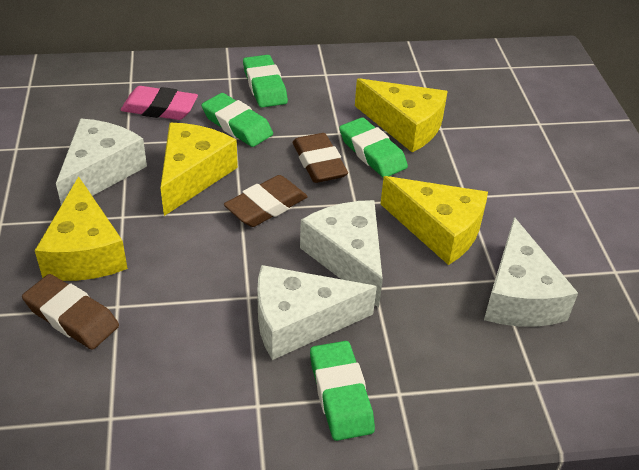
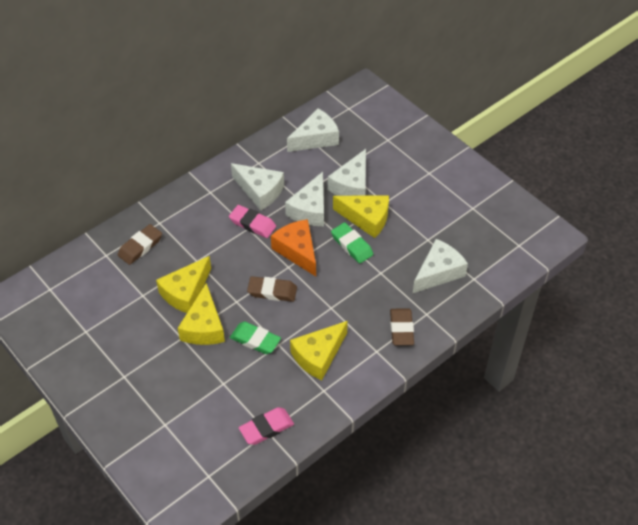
green eraser: 4 -> 2
orange cheese: 0 -> 1
pink eraser: 1 -> 2
white cheese: 4 -> 5

